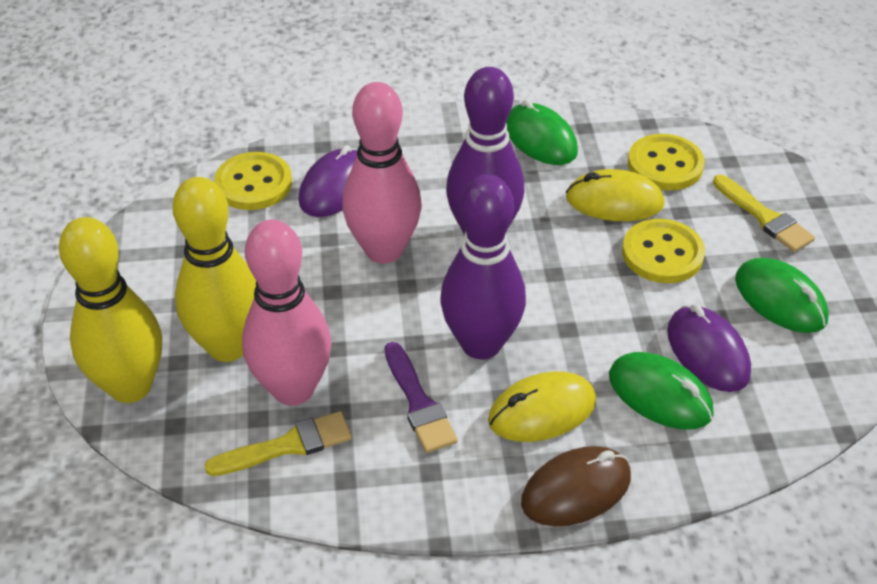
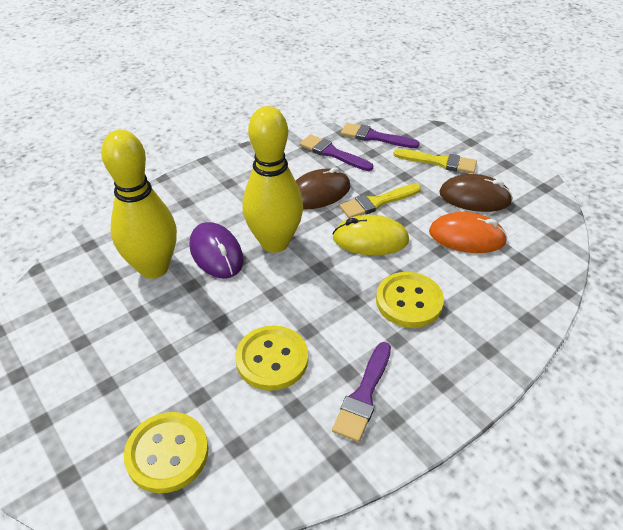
brown mouse: 1 -> 2
green mouse: 3 -> 0
orange mouse: 0 -> 1
pink bowling pin: 2 -> 0
purple bowling pin: 2 -> 0
purple brush: 1 -> 3
purple mouse: 2 -> 1
yellow mouse: 2 -> 1

